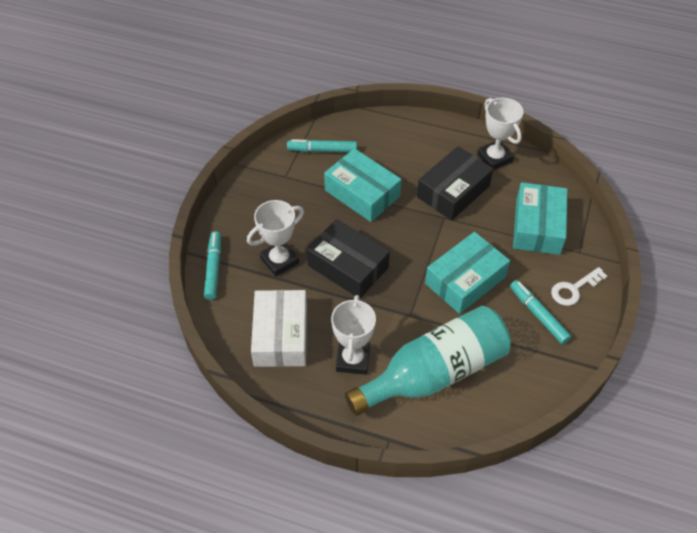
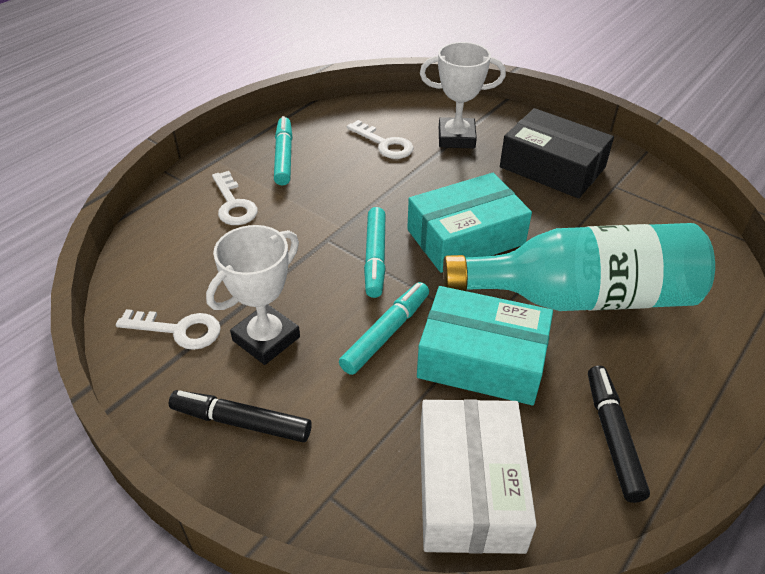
black box: 2 -> 1
black marker: 0 -> 2
turquoise box: 3 -> 2
white key: 1 -> 3
white trophy: 3 -> 2

